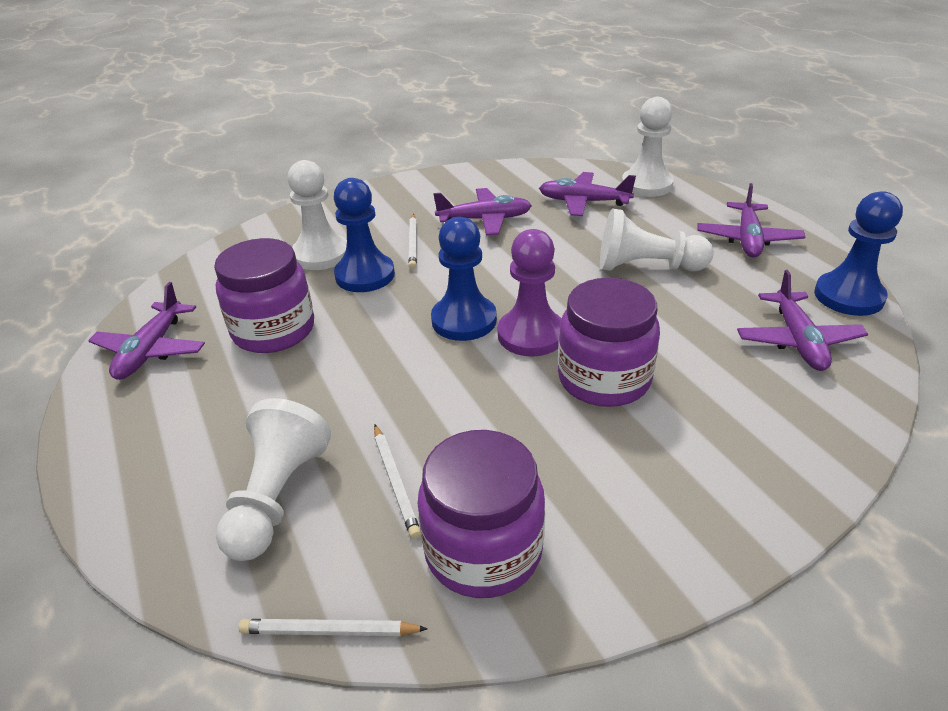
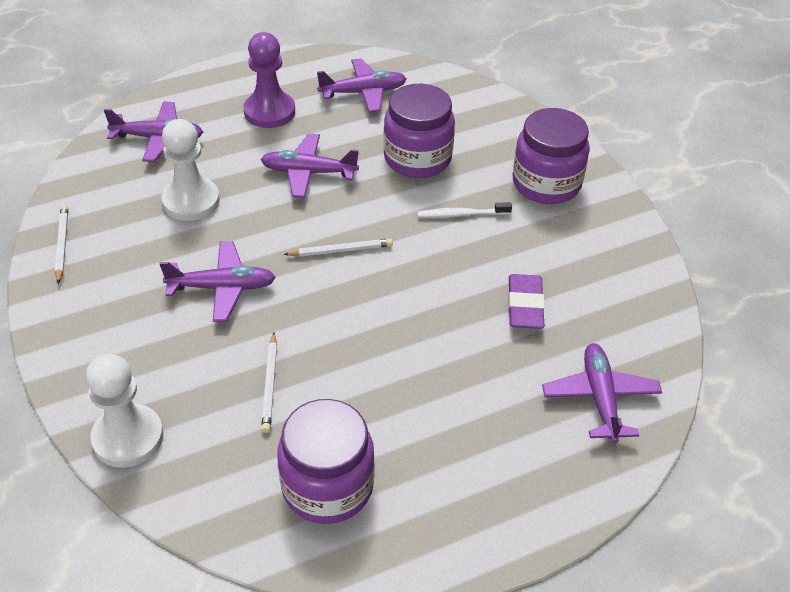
blue pawn: 3 -> 0
purple eraser: 0 -> 1
white pawn: 4 -> 2
white toothbrush: 0 -> 1

